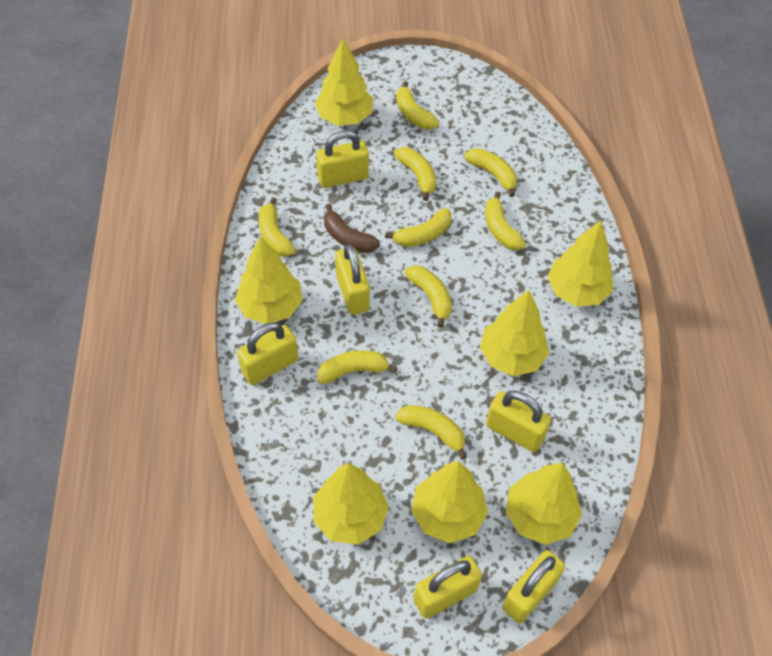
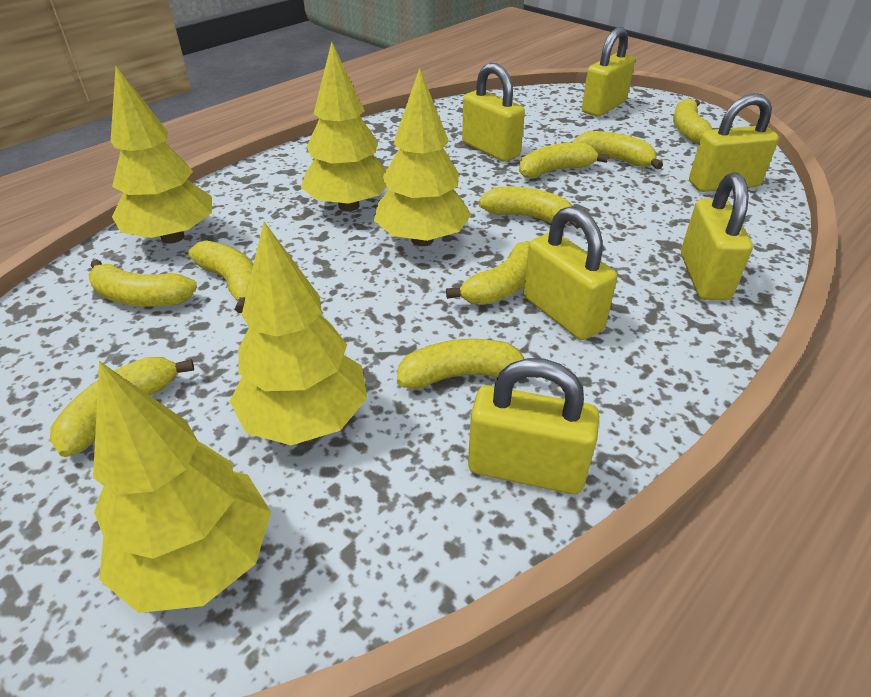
brown banana: 1 -> 0
yellow tree: 7 -> 5

